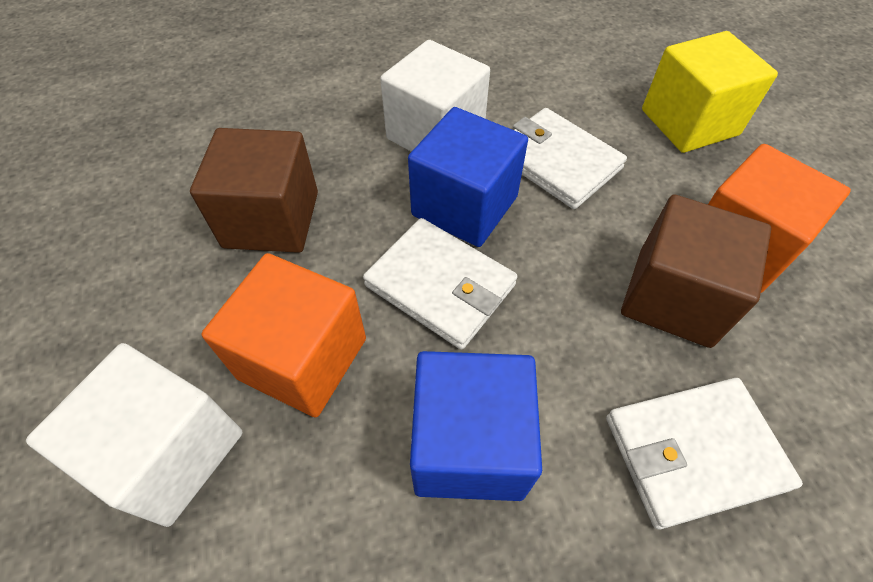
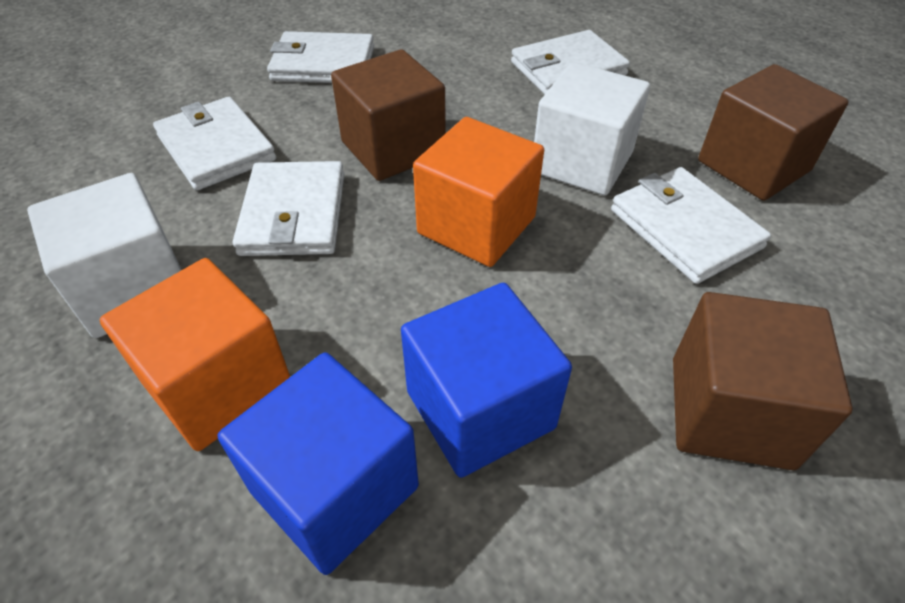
brown cube: 2 -> 3
white wallet: 3 -> 5
yellow cube: 1 -> 0

